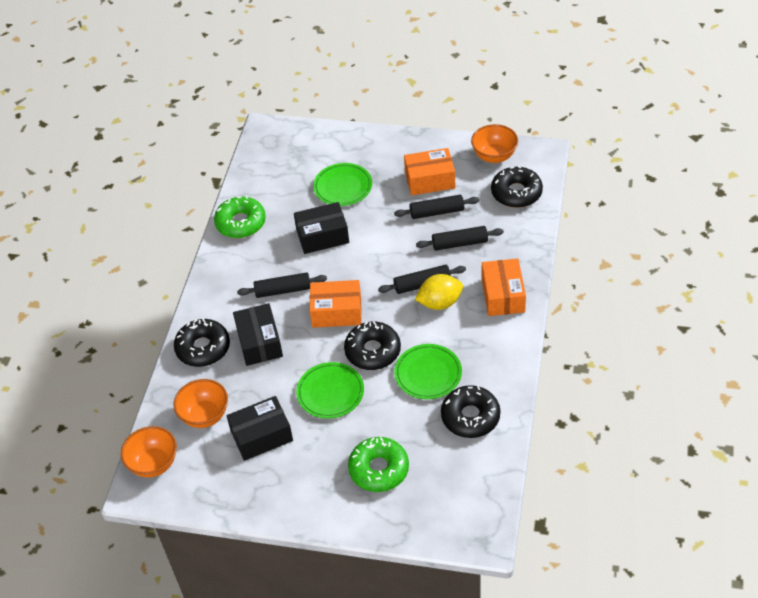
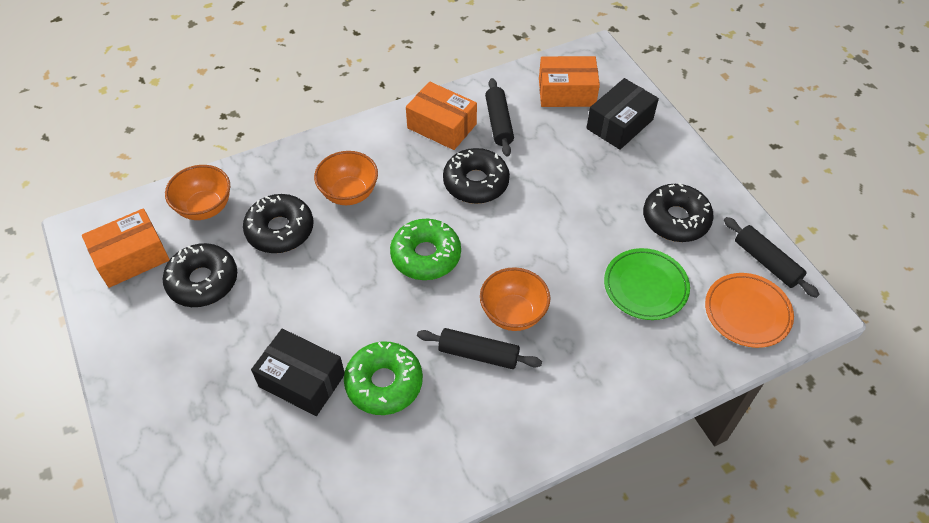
black box: 3 -> 2
black rolling pin: 4 -> 3
green plate: 3 -> 1
orange plate: 0 -> 1
yellow lemon: 1 -> 0

